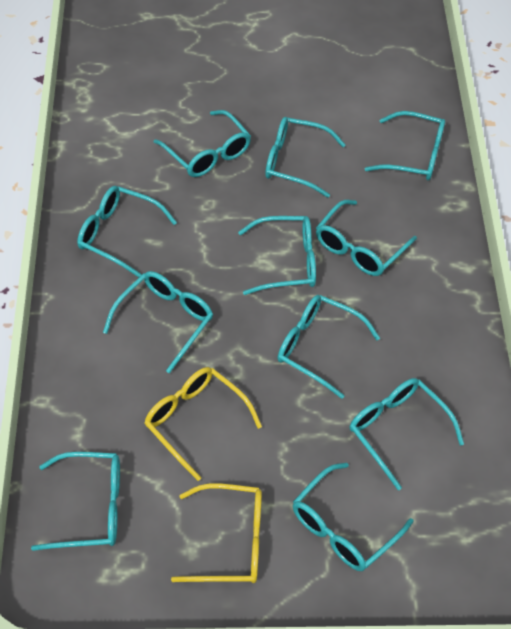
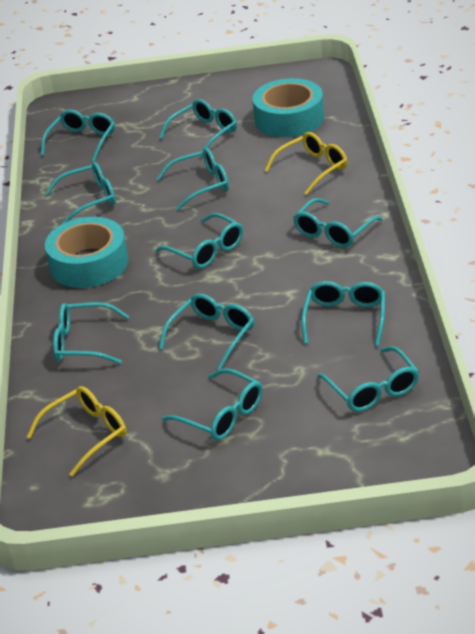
turquoise tape: 0 -> 2

